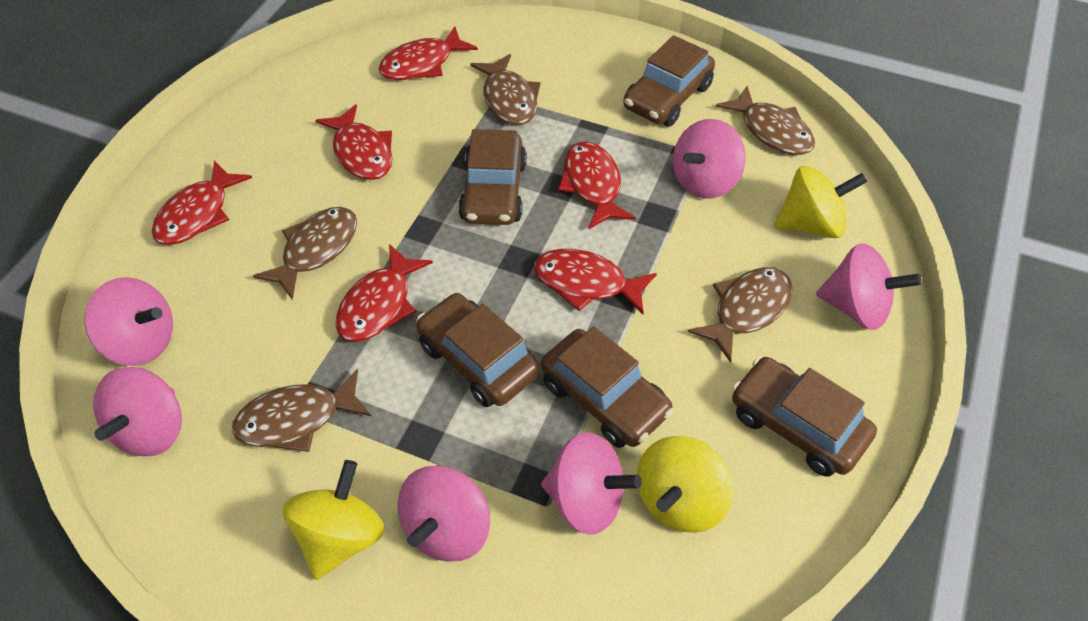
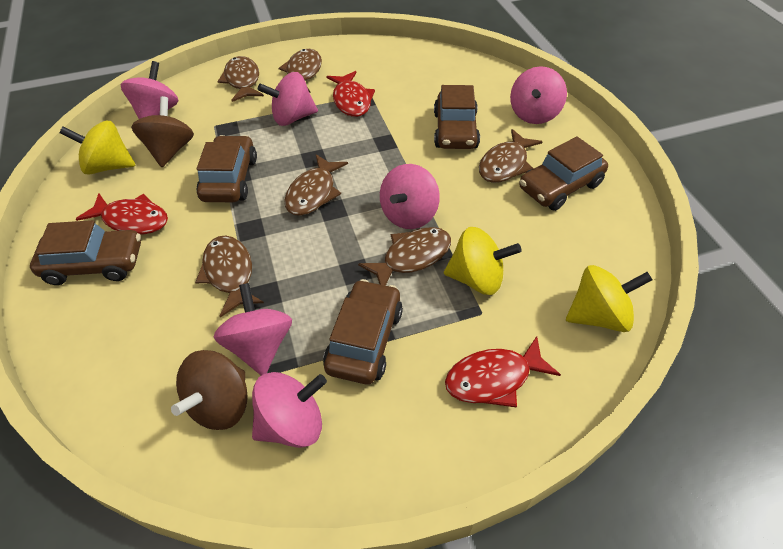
brown fish: 5 -> 6
brown spinning top: 0 -> 2
red fish: 6 -> 3

